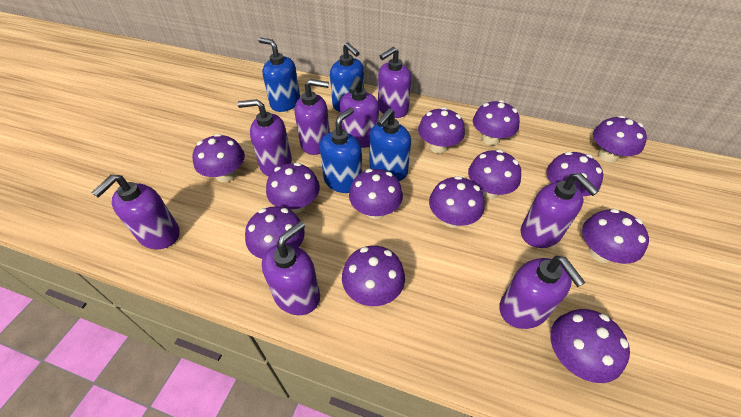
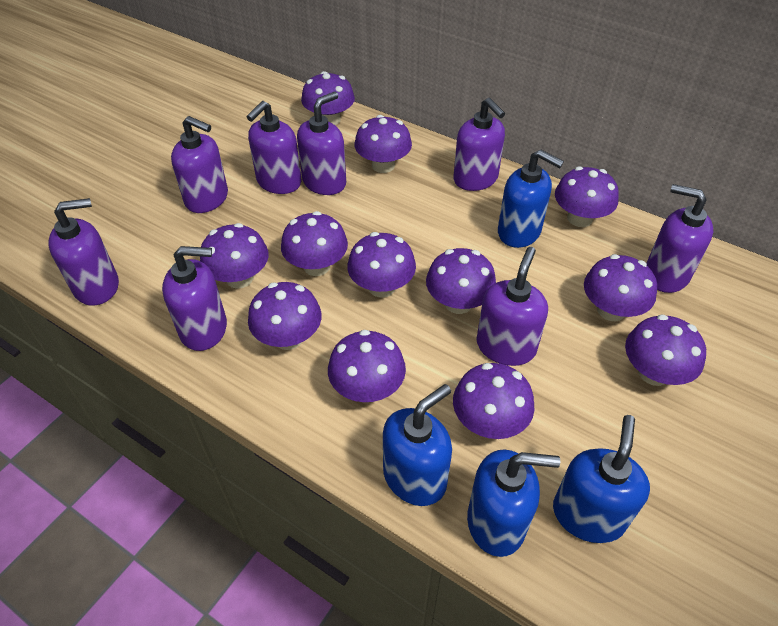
purple mushroom: 13 -> 12

